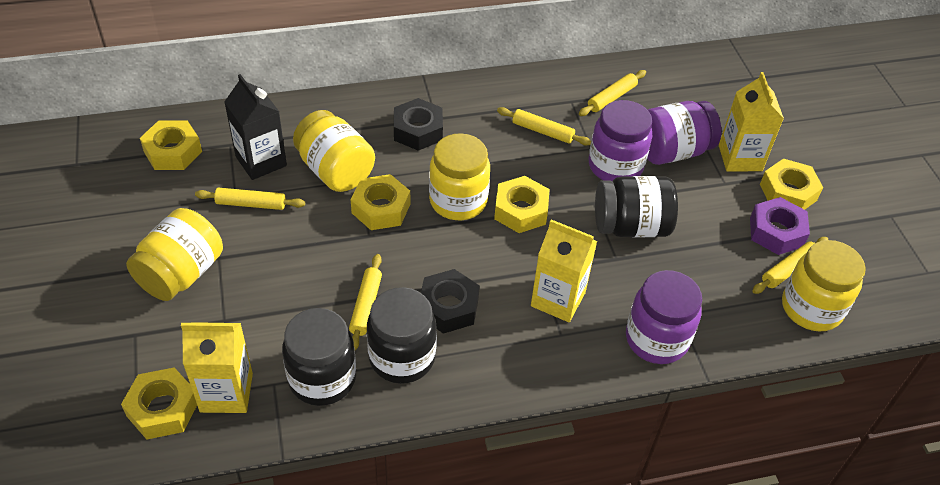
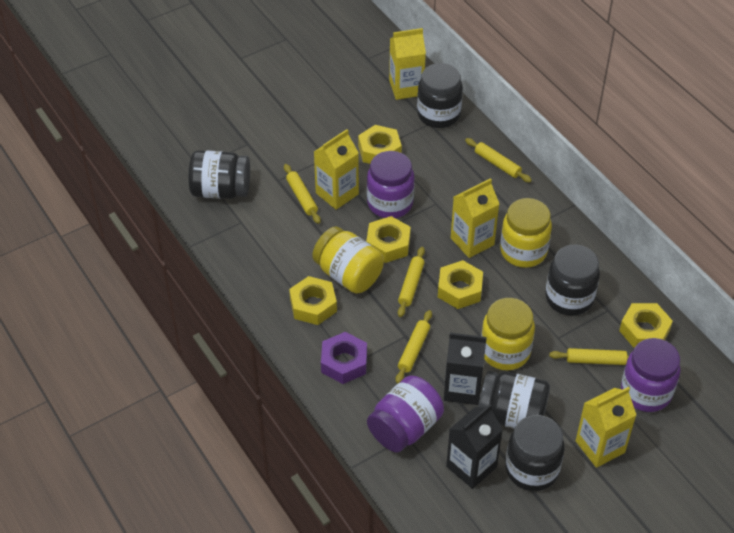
black carton: 1 -> 2
black jar: 3 -> 5
black nut: 2 -> 0
yellow carton: 3 -> 4
yellow jar: 4 -> 3

